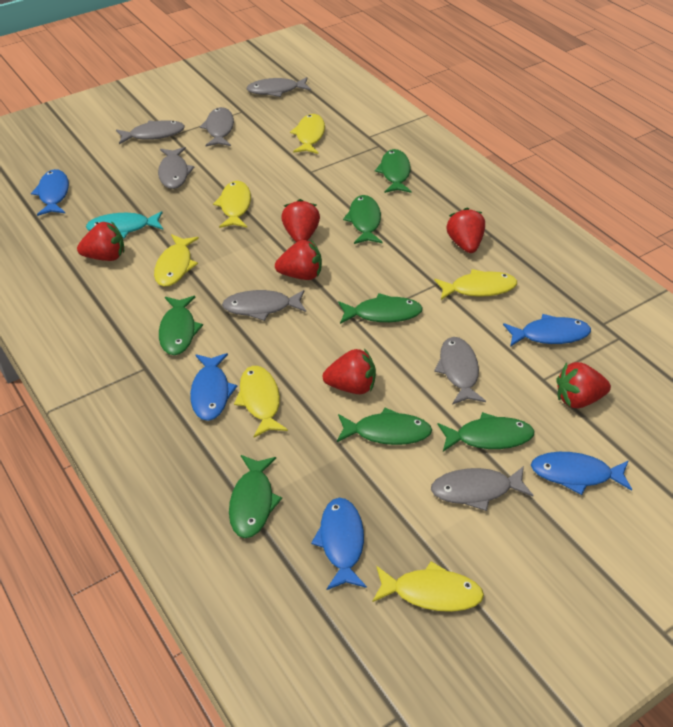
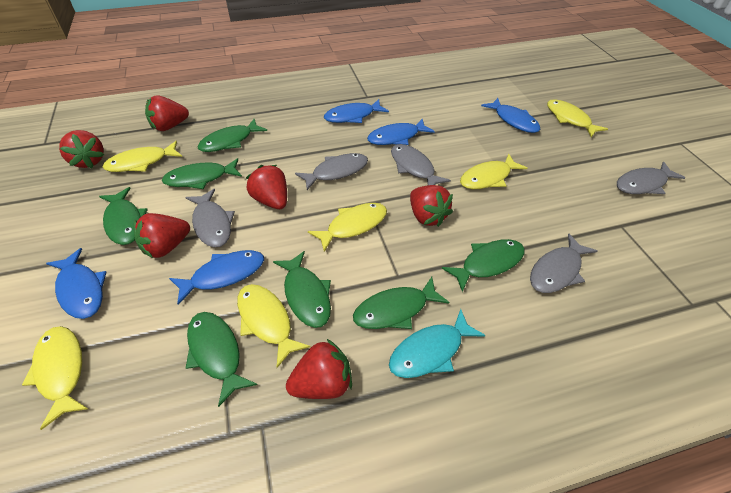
grey fish: 7 -> 5

